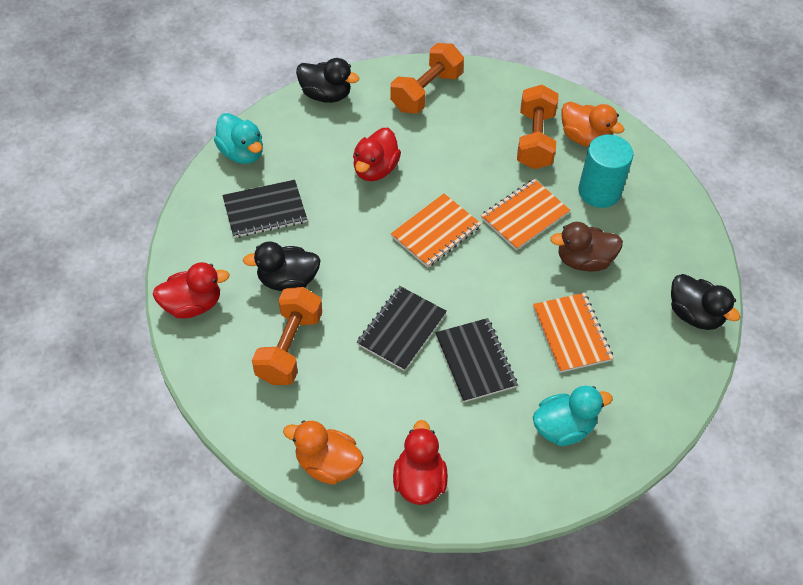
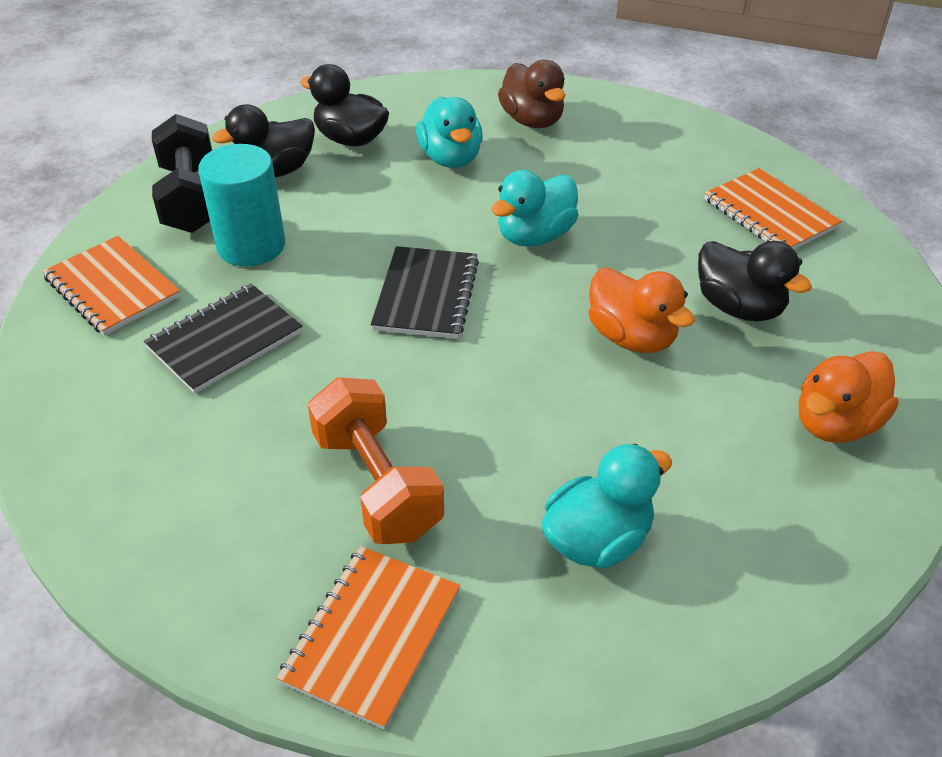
black dumbbell: 0 -> 1
black notebook: 3 -> 2
orange dumbbell: 3 -> 1
red duck: 3 -> 0
turquoise duck: 2 -> 3

